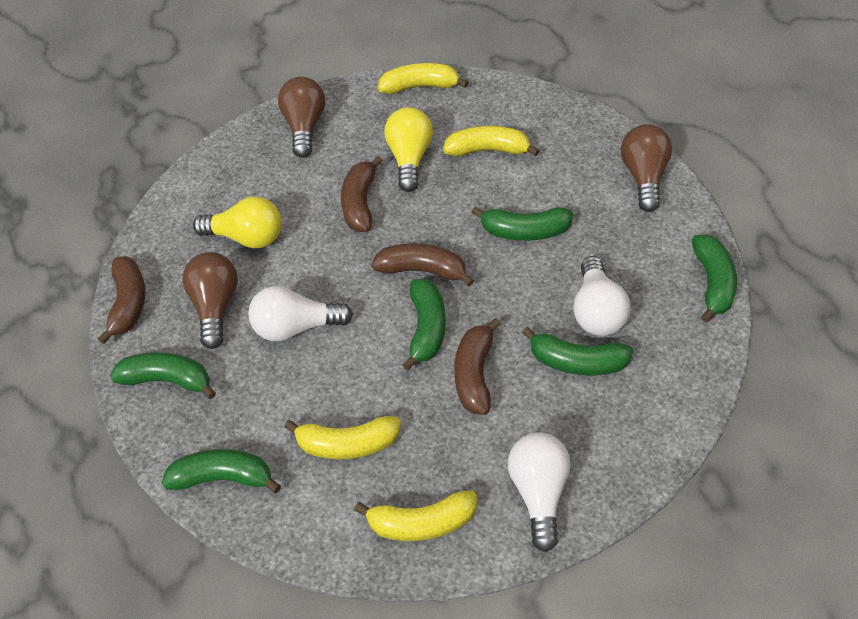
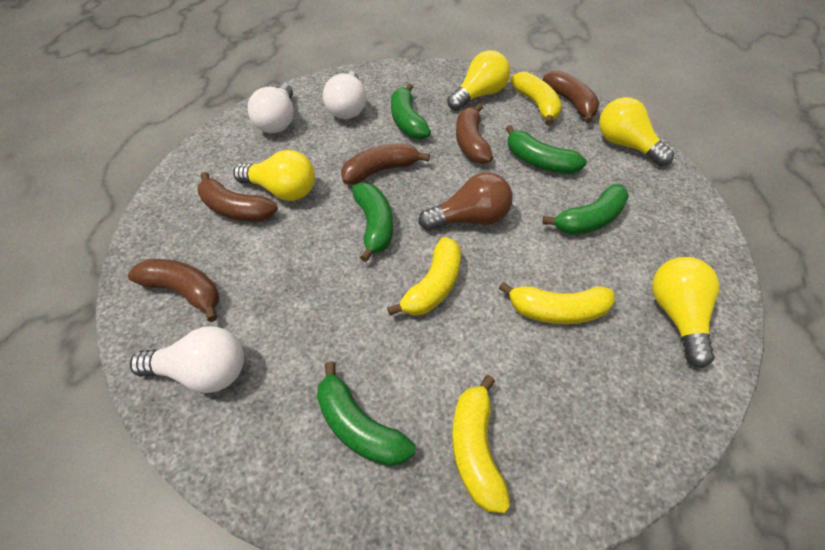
brown banana: 4 -> 5
brown light bulb: 3 -> 1
green banana: 6 -> 5
yellow light bulb: 2 -> 4

